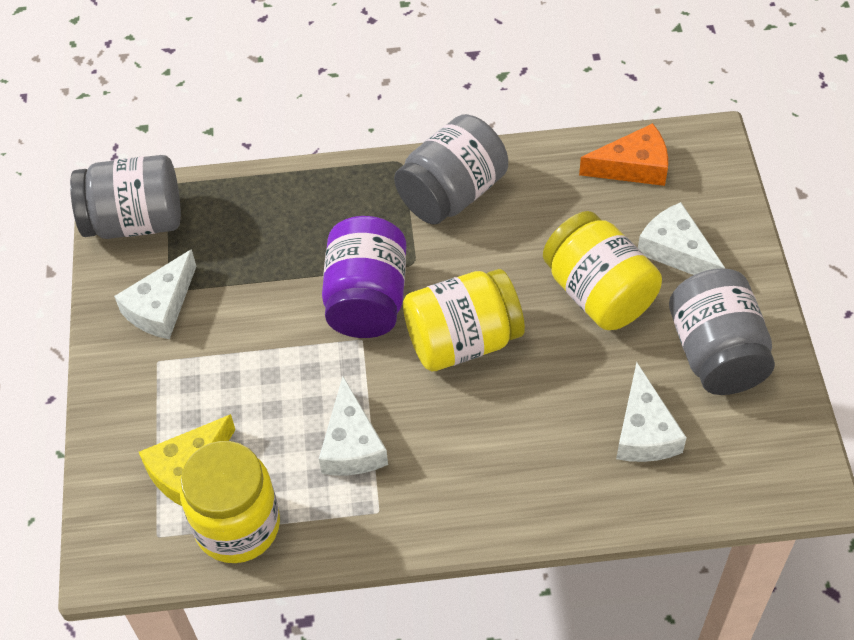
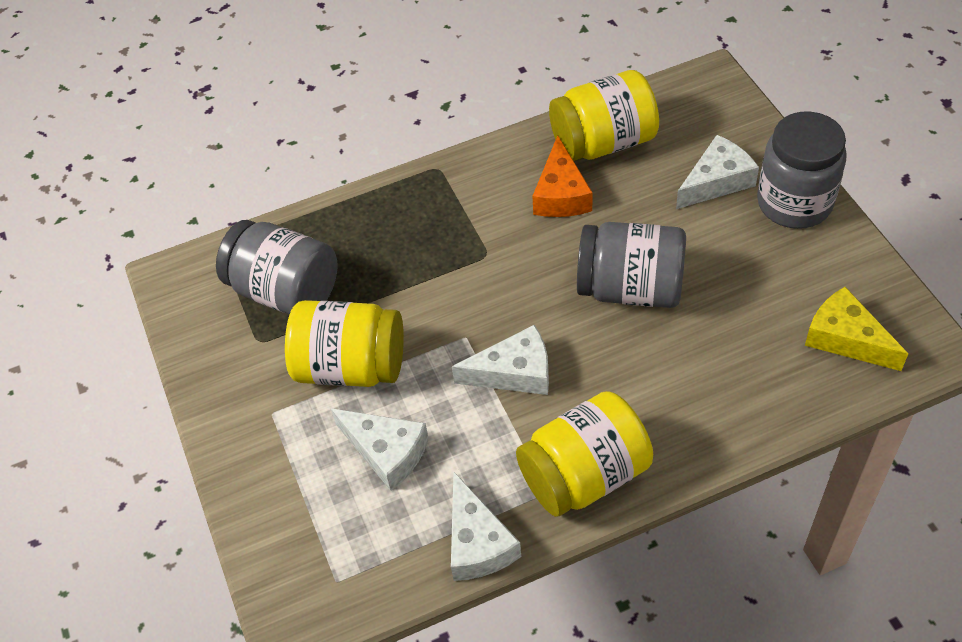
purple jar: 1 -> 0

